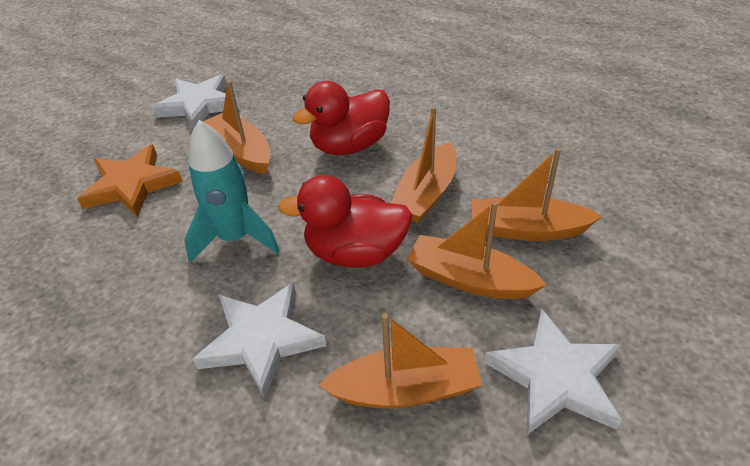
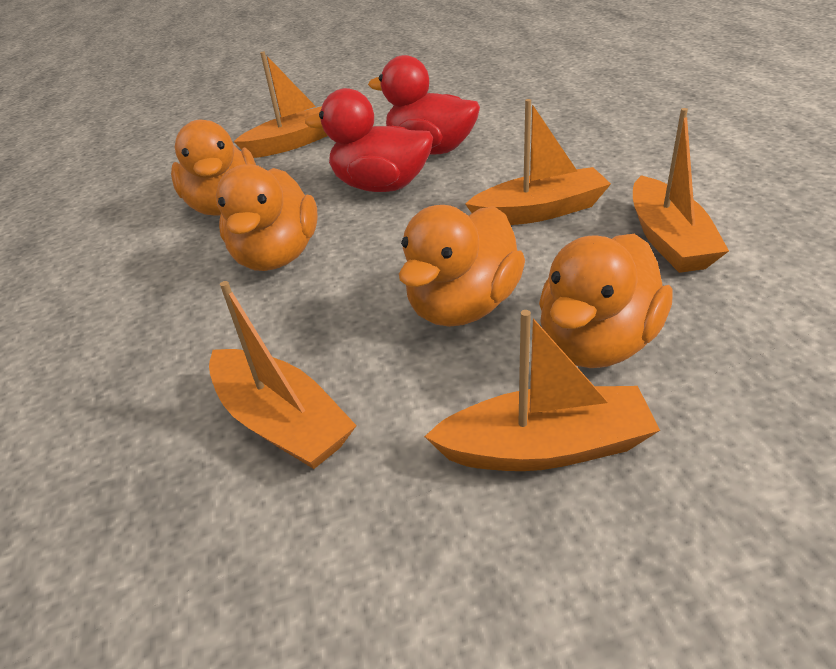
orange duck: 0 -> 4
orange star: 1 -> 0
turquoise rocket: 1 -> 0
white star: 3 -> 0

